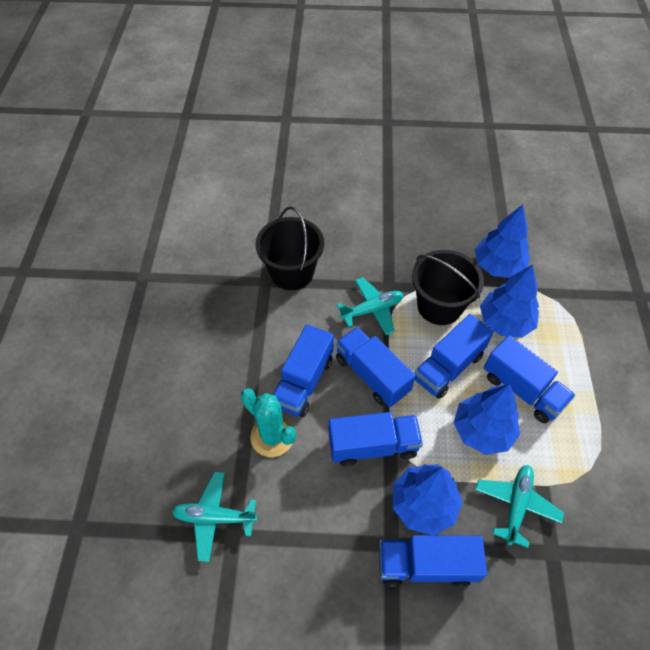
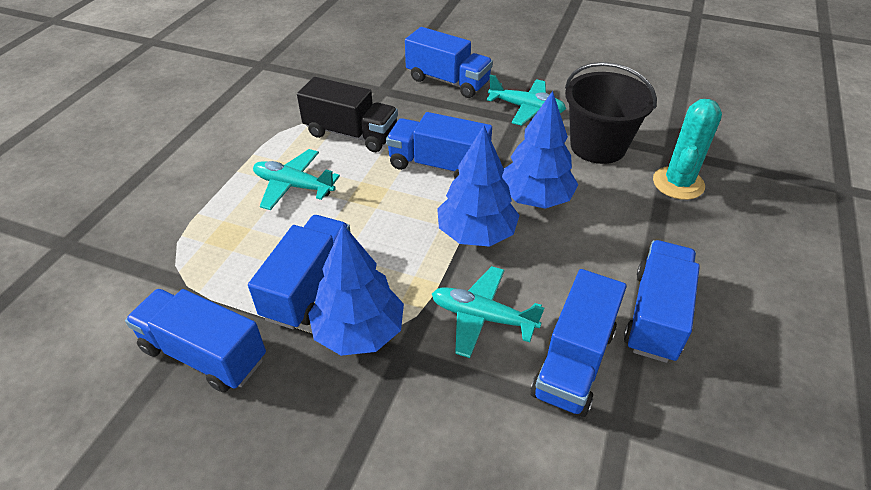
black bucket: 2 -> 1
black truck: 0 -> 1
blue tree: 4 -> 3

